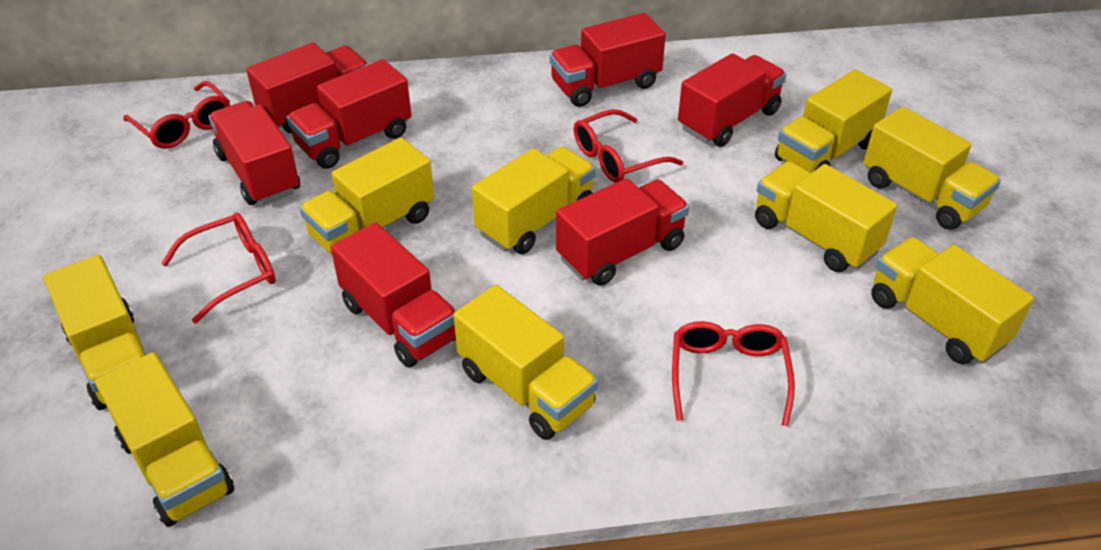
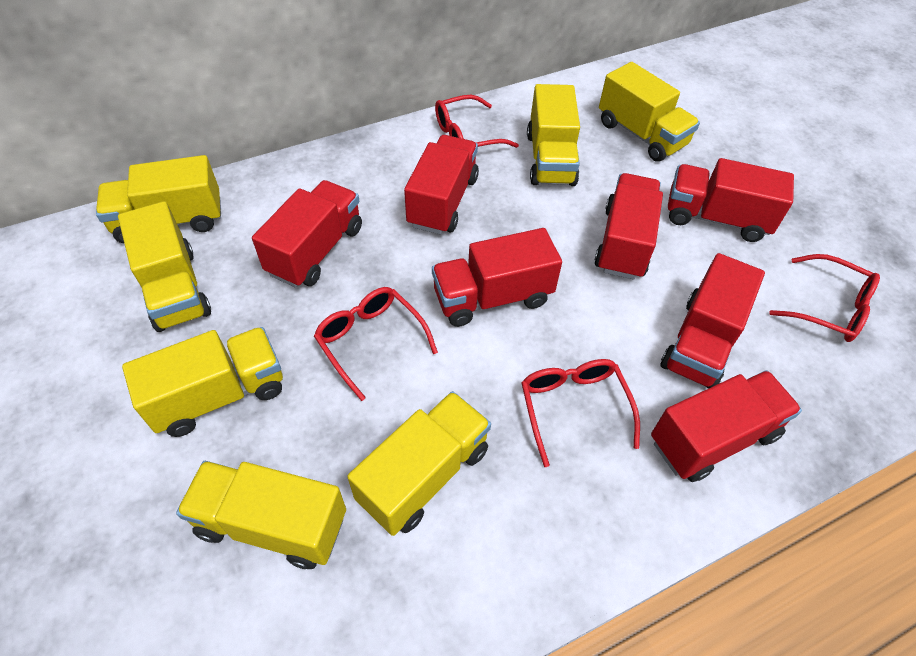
yellow truck: 9 -> 7

